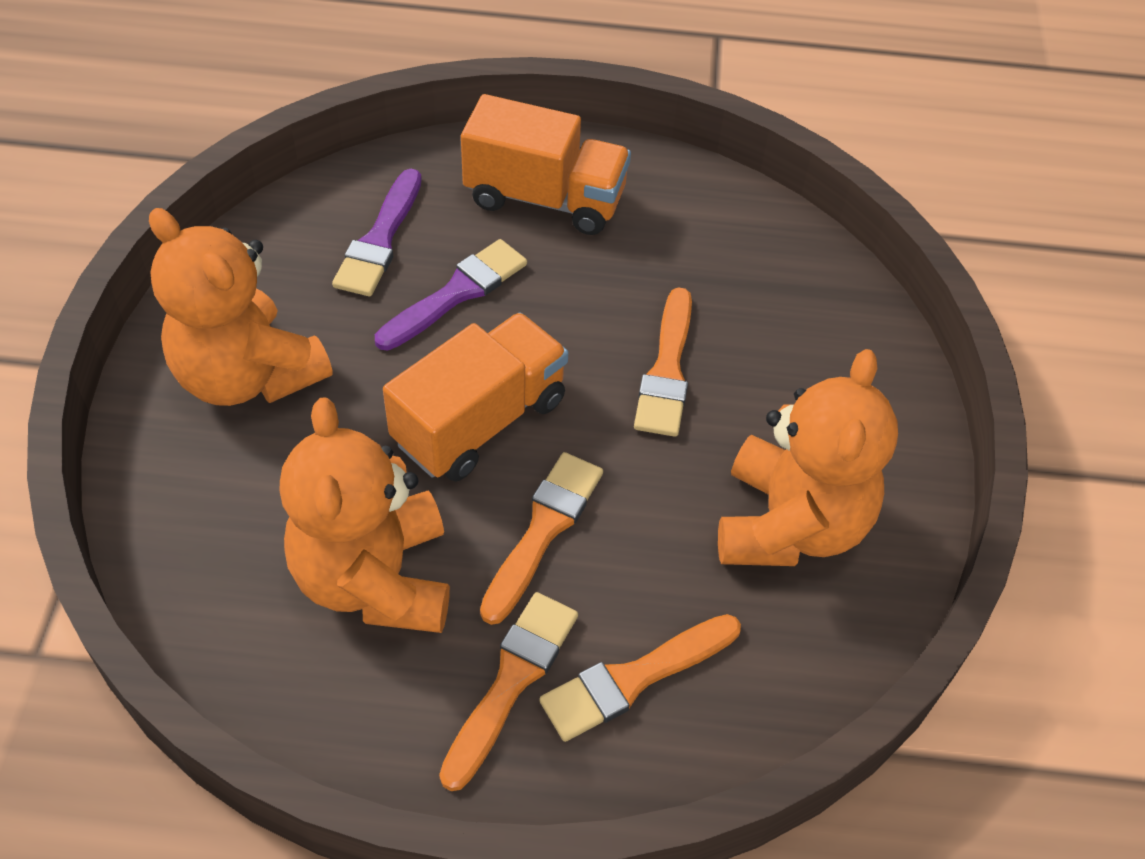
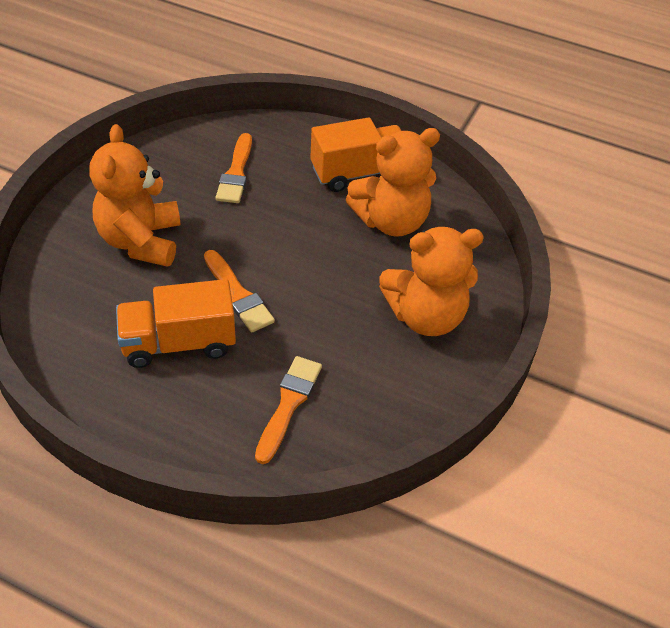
orange brush: 4 -> 3
purple brush: 2 -> 0

